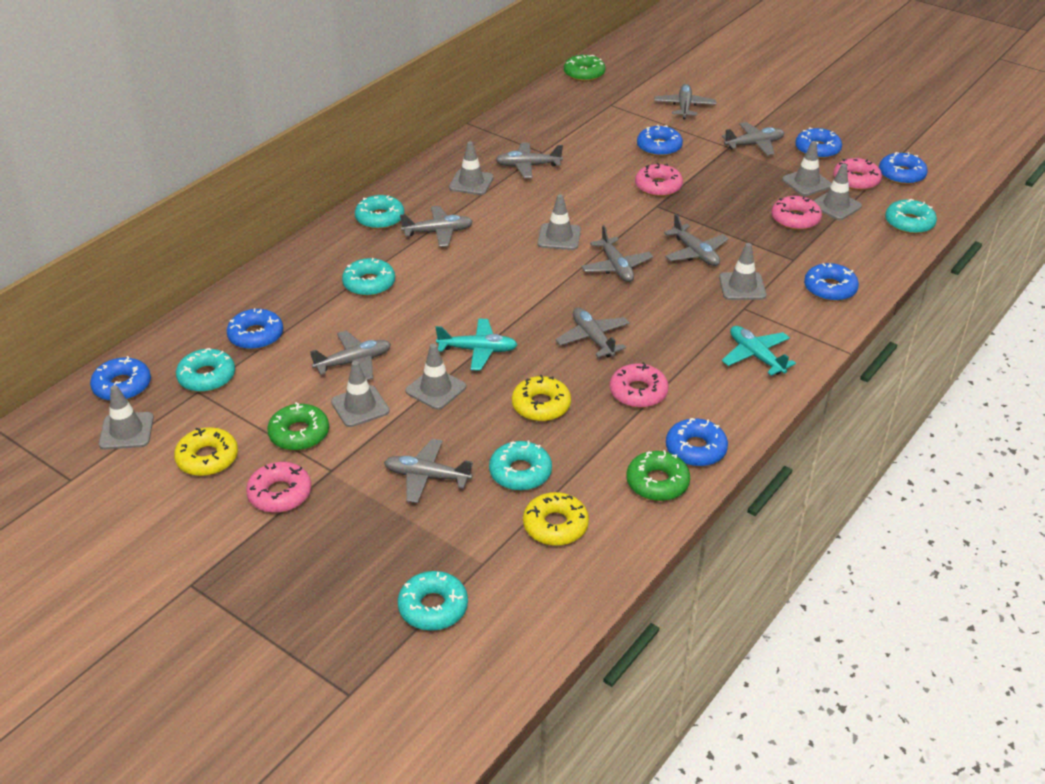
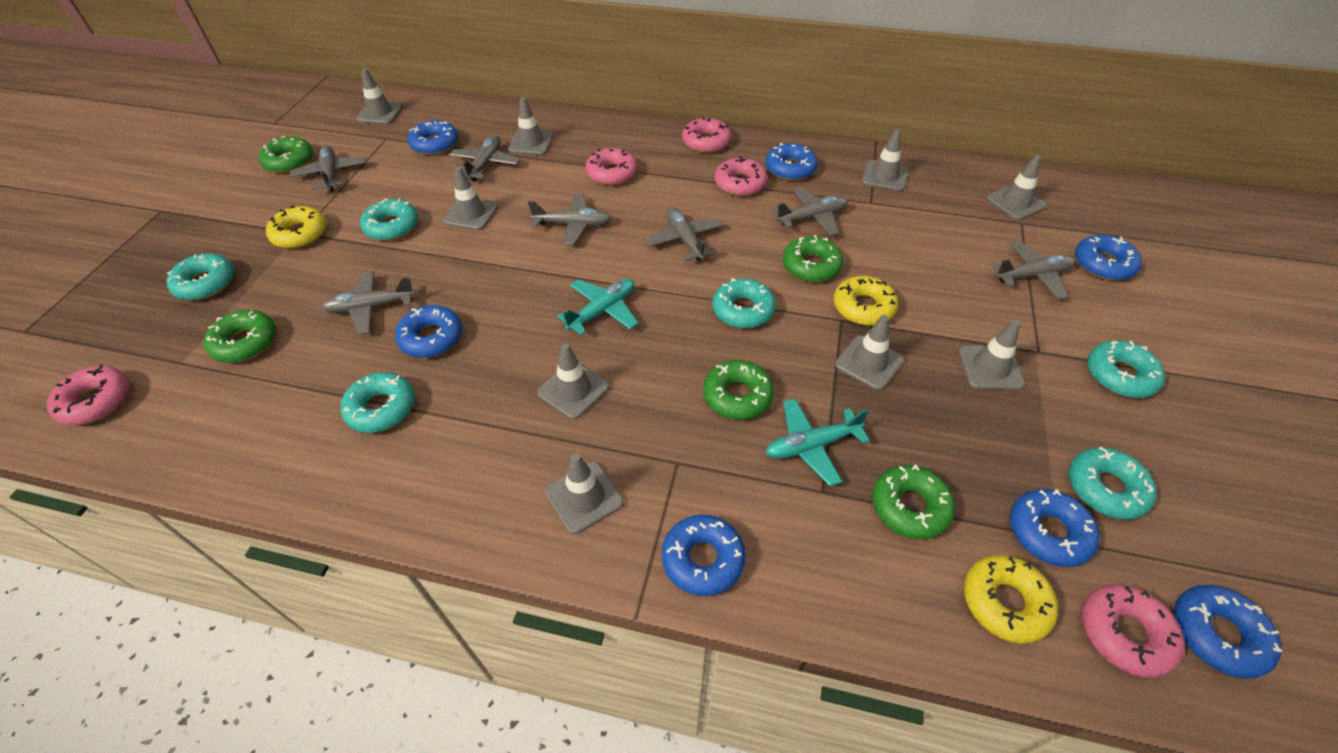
green donut: 3 -> 5
grey plane: 9 -> 7
grey traffic cone: 8 -> 9

